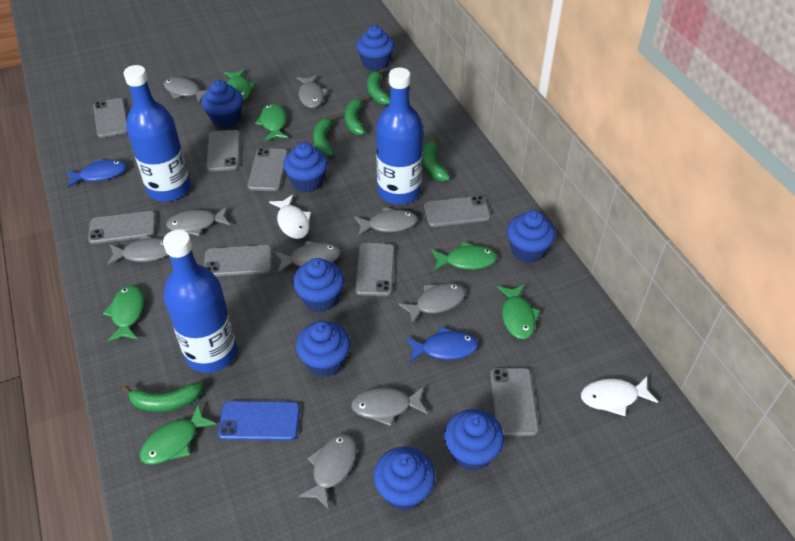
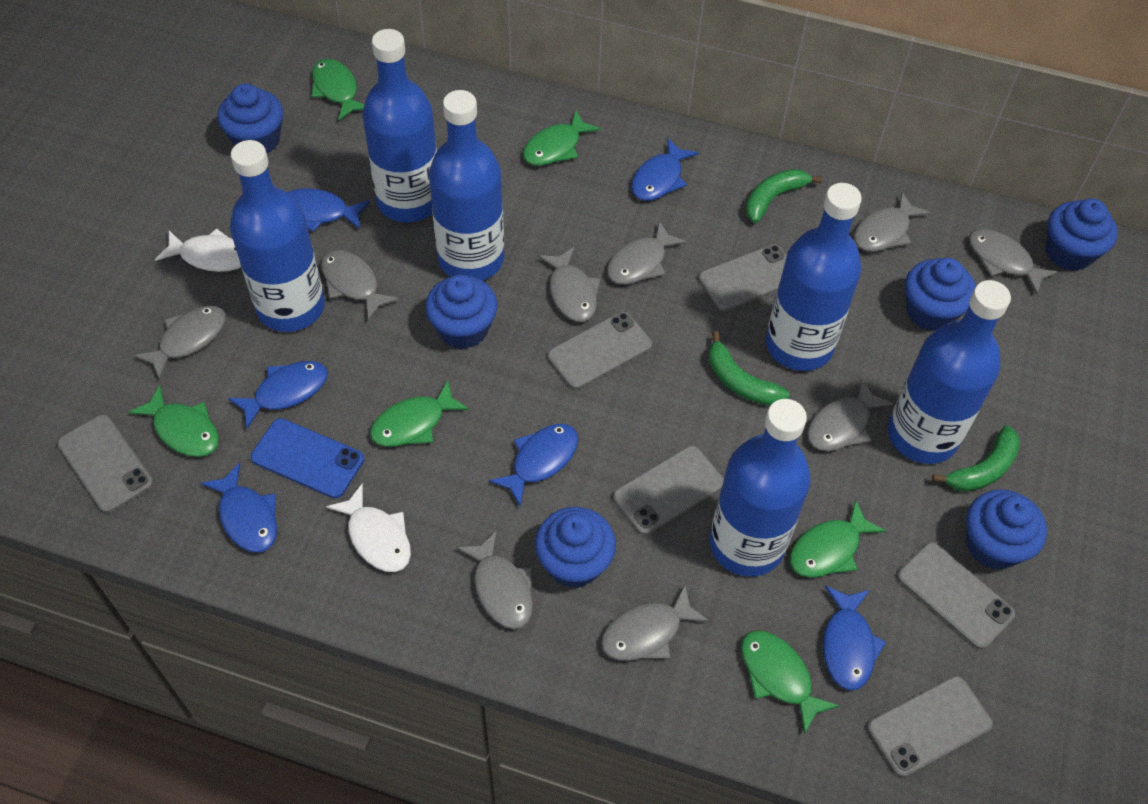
blue bottle: 3 -> 6
blue cupcake: 8 -> 6
blue fish: 2 -> 6
green banana: 5 -> 3
grey phone: 8 -> 6

